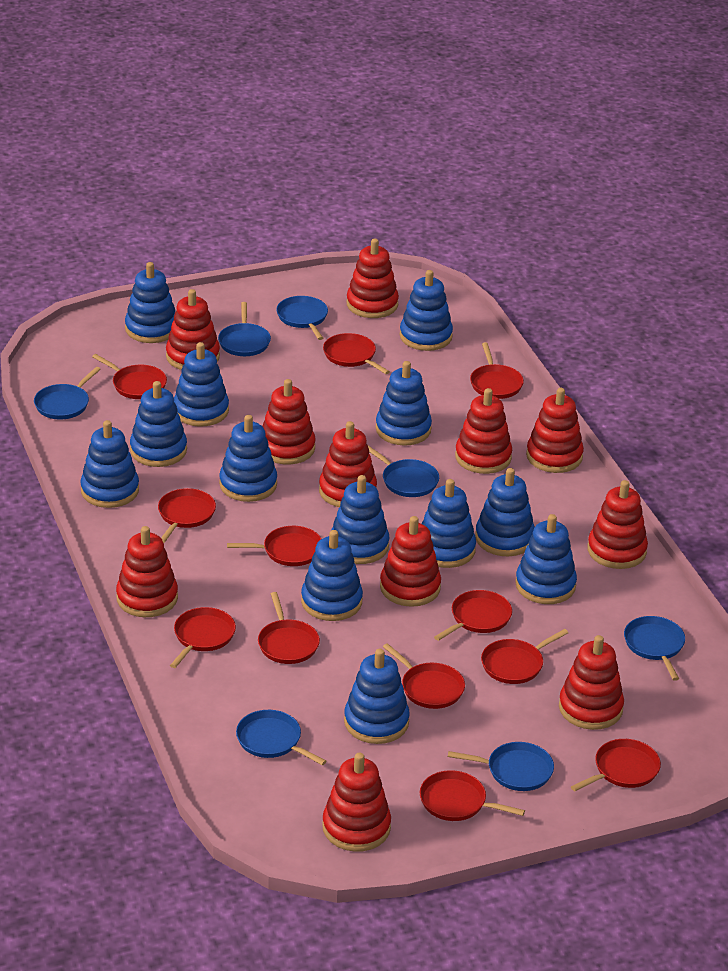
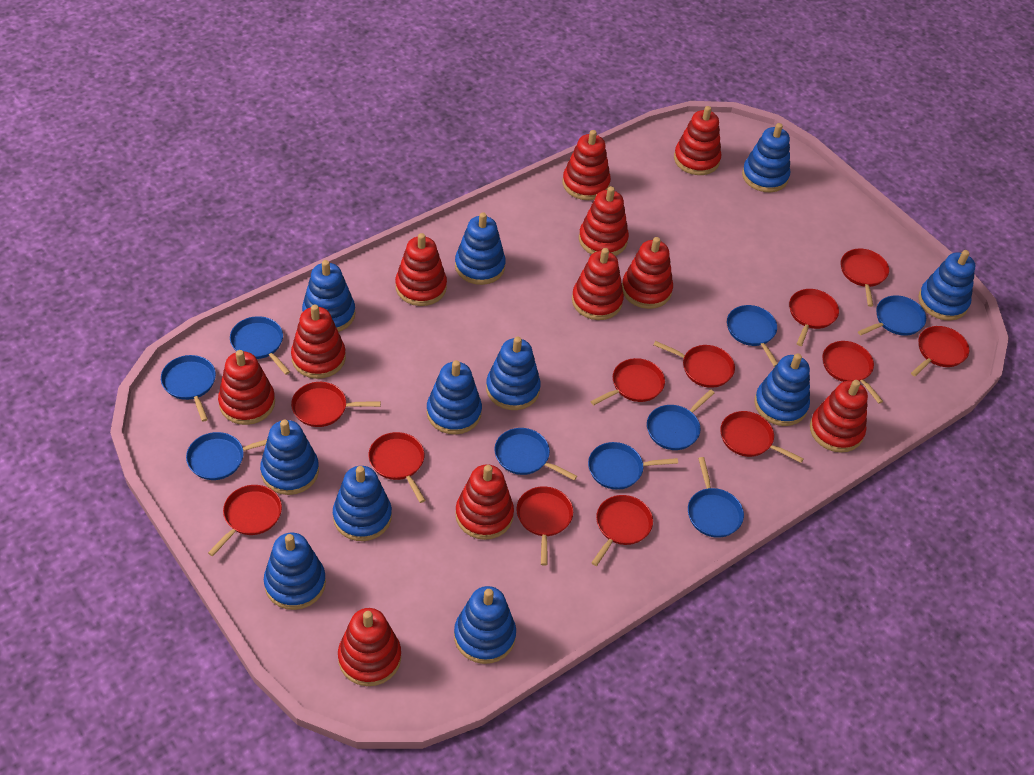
blue pan: 7 -> 9
blue stacking toy: 13 -> 11

